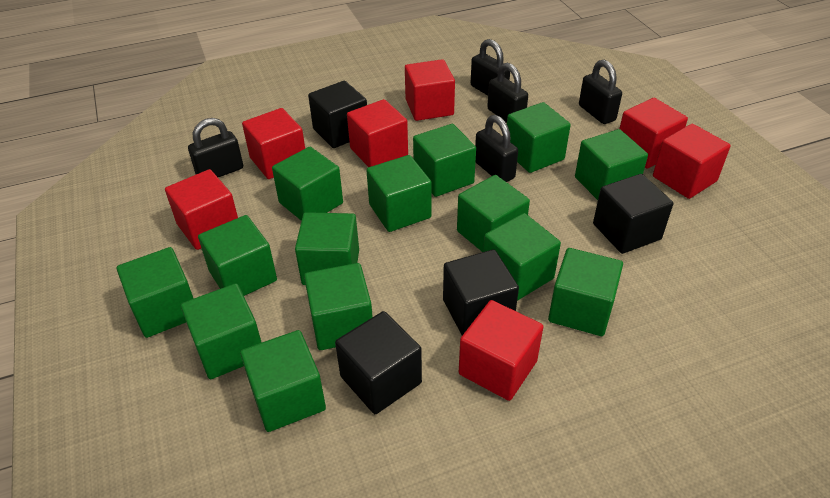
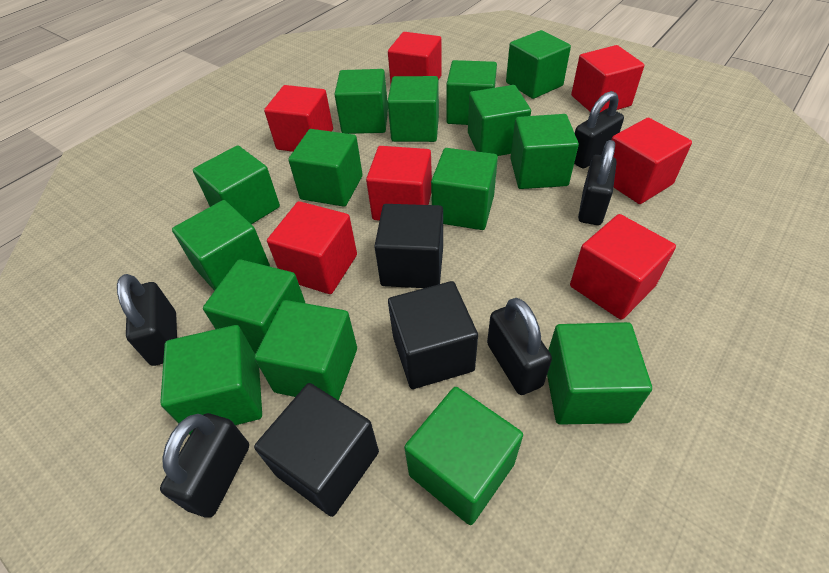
black cube: 4 -> 3
green cube: 14 -> 15

